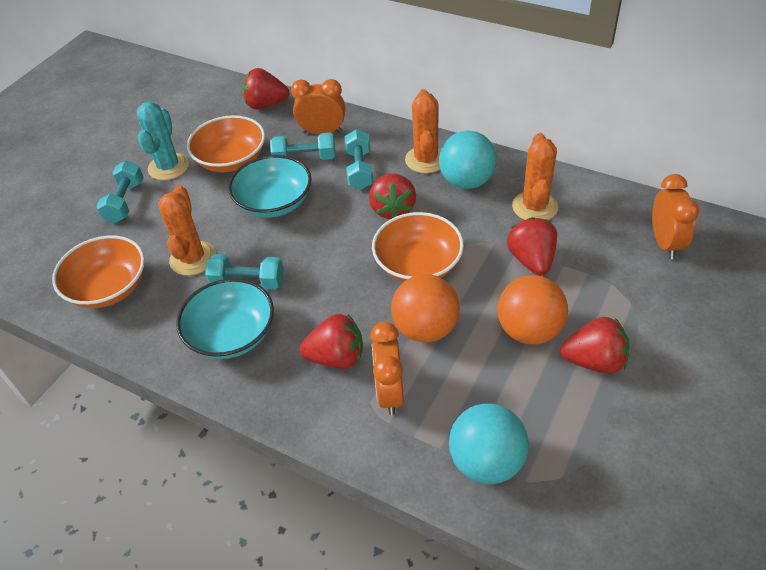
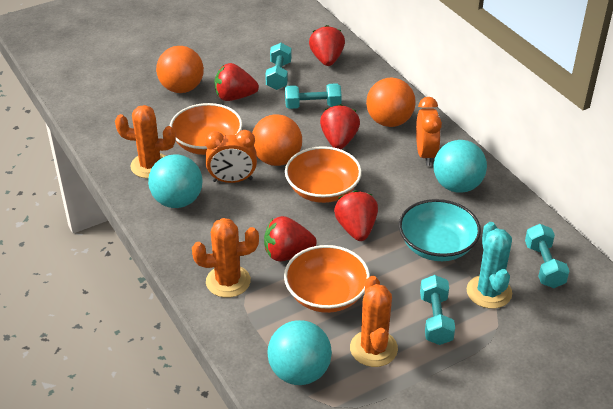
orange ball: 2 -> 3
orange clock: 3 -> 2
turquoise ball: 2 -> 3
turquoise bowl: 2 -> 1

